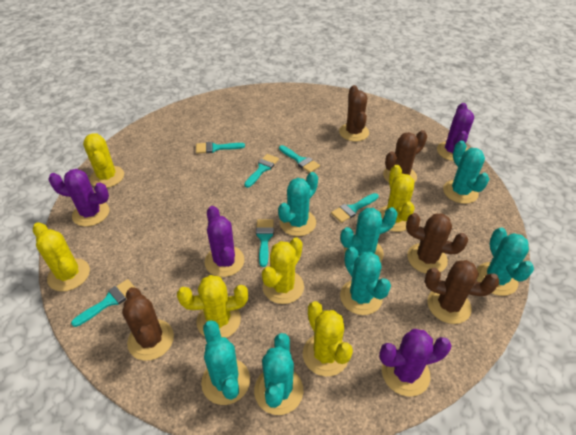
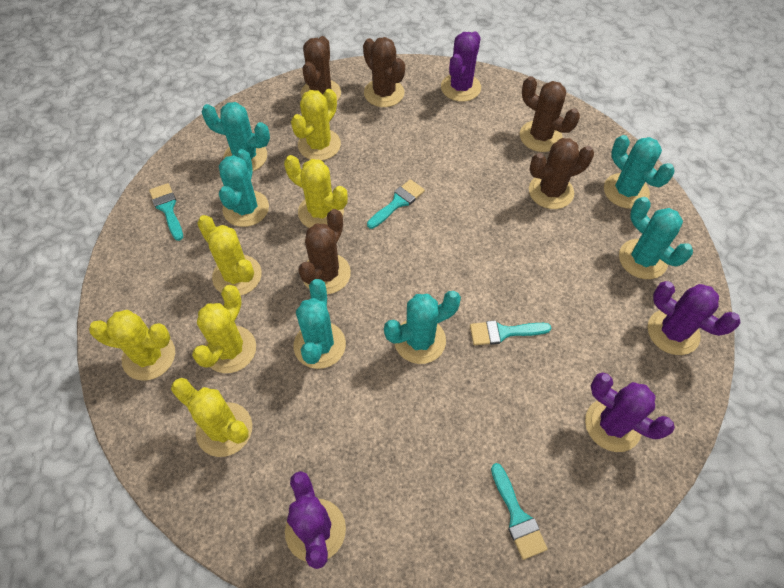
turquoise brush: 6 -> 4
turquoise cactus: 7 -> 6

